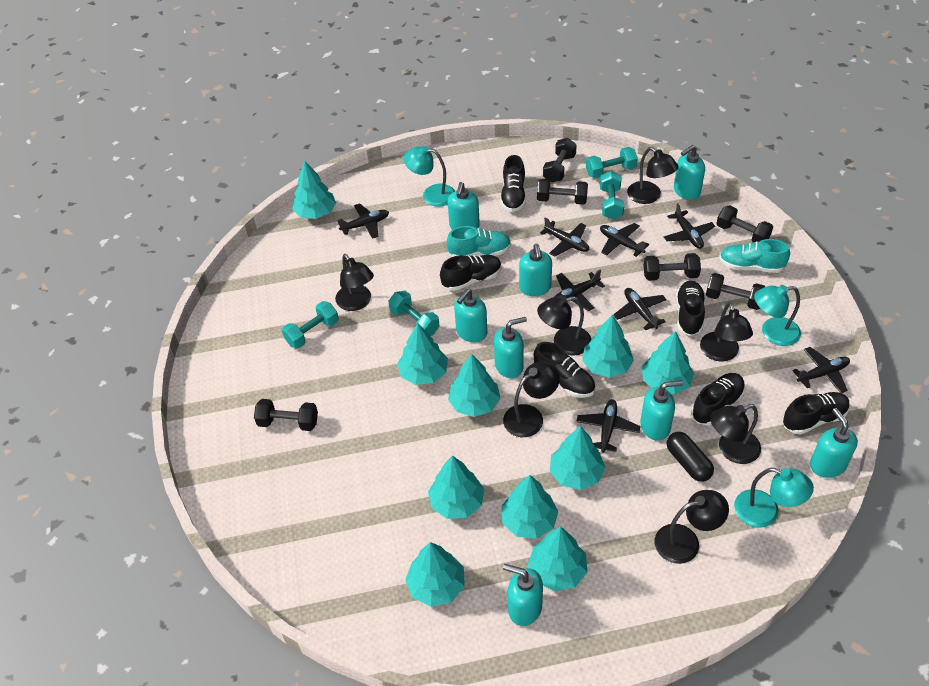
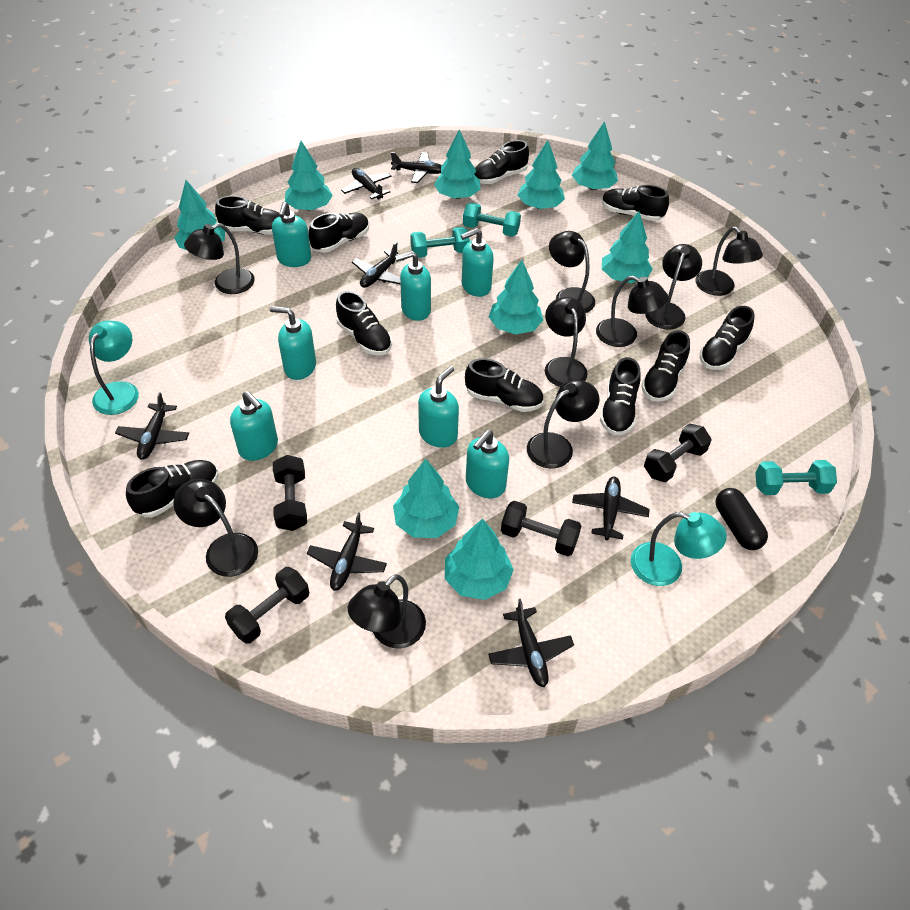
black dumbbell: 6 -> 4
black lamp: 7 -> 9
black plane: 8 -> 7
black shoe: 6 -> 10
turquoise dumbbell: 4 -> 3
turquoise lamp: 3 -> 2
turquoise shoe: 2 -> 0
turquoise soap dispenser: 8 -> 7
turquoise tree: 10 -> 9

